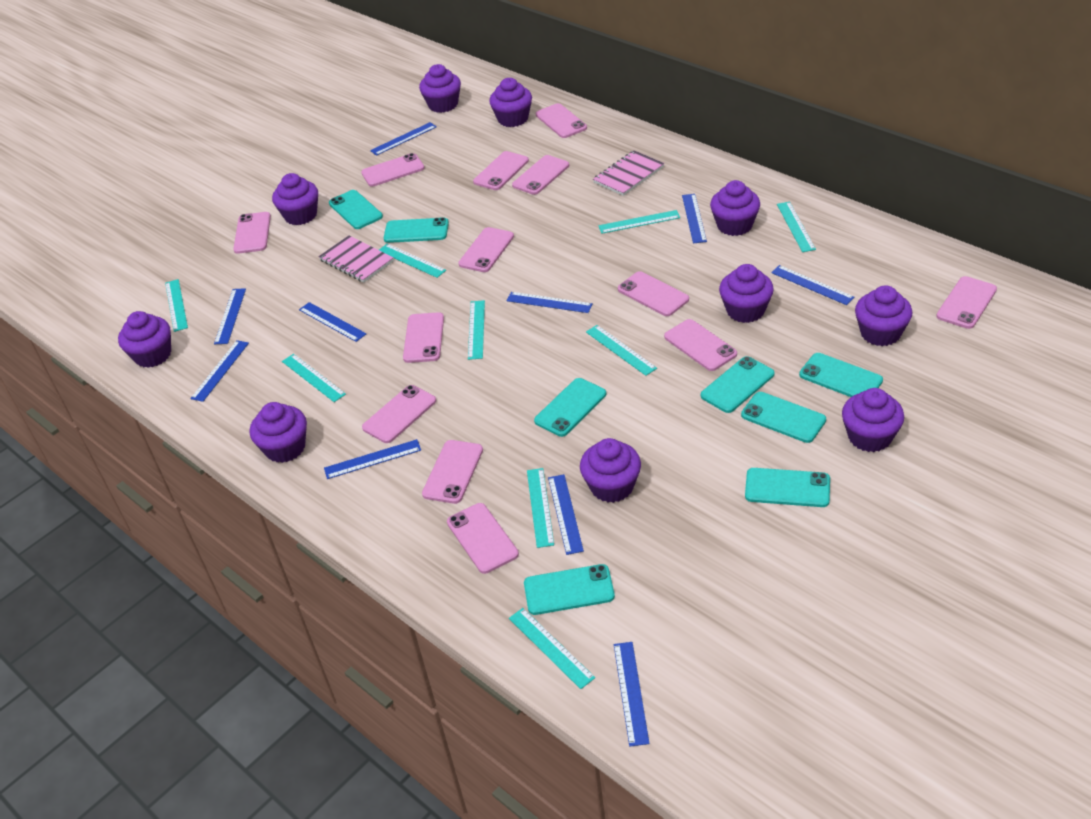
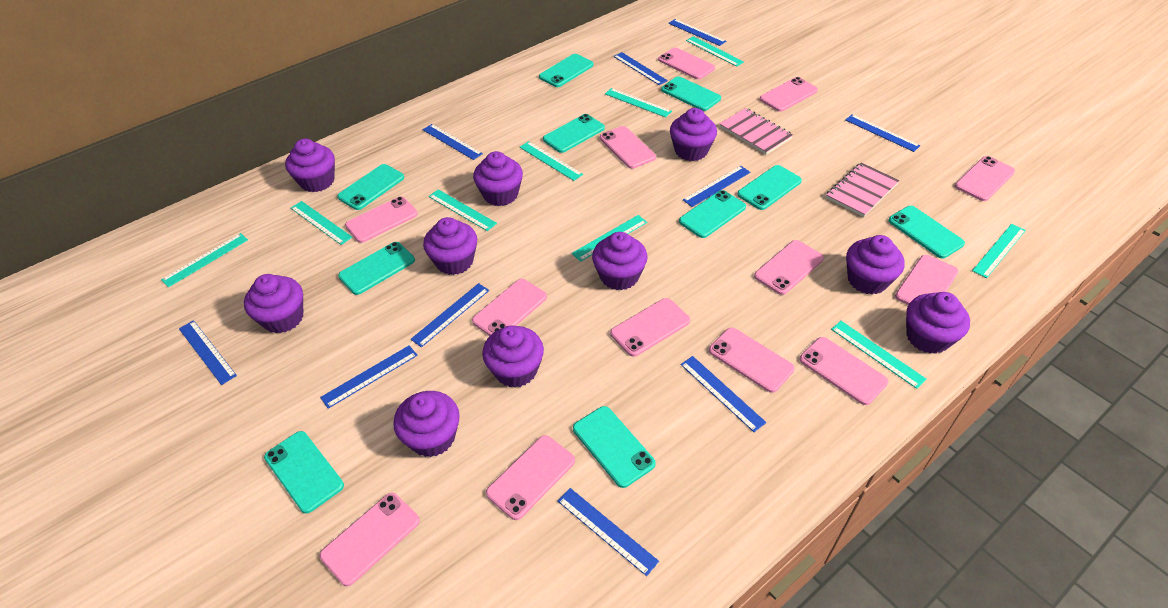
turquoise phone: 8 -> 10

